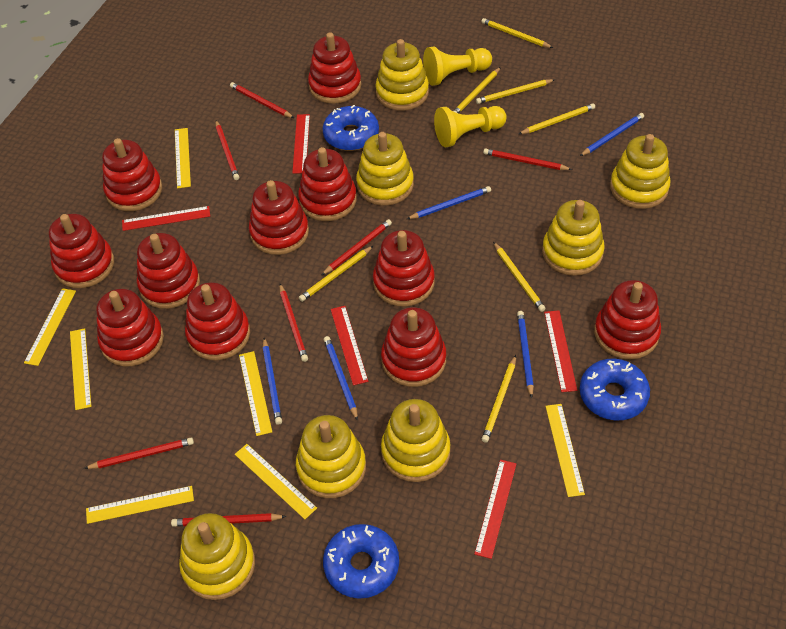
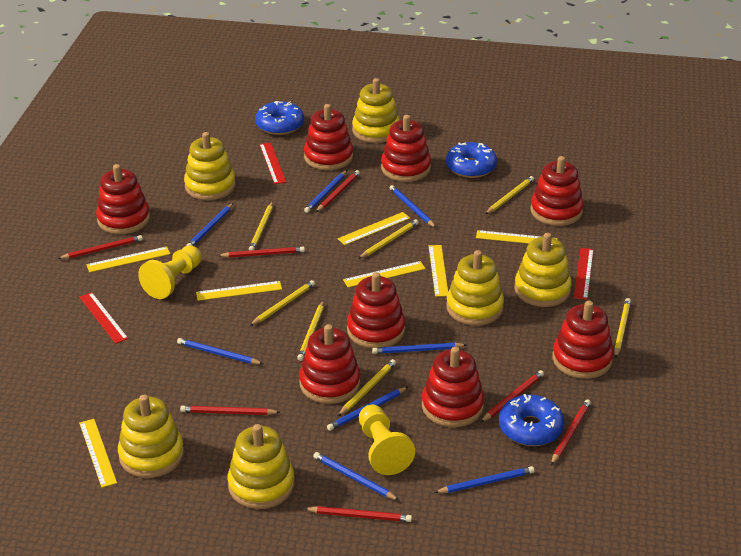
blue pencil: 5 -> 8
red ruler: 5 -> 3
red stacking toy: 11 -> 8
yellow stacking toy: 7 -> 6

